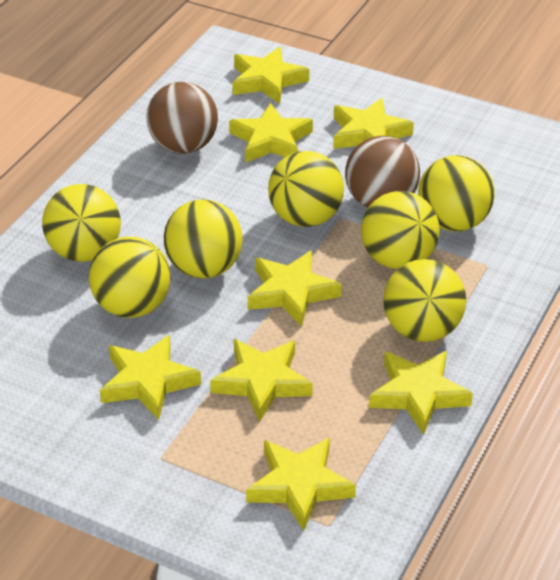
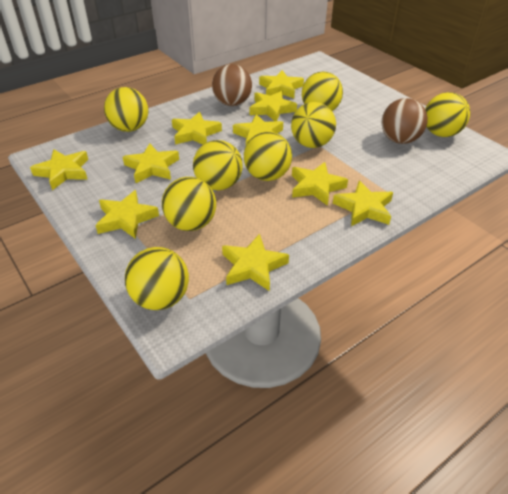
yellow ball: 7 -> 8
yellow star: 8 -> 10

